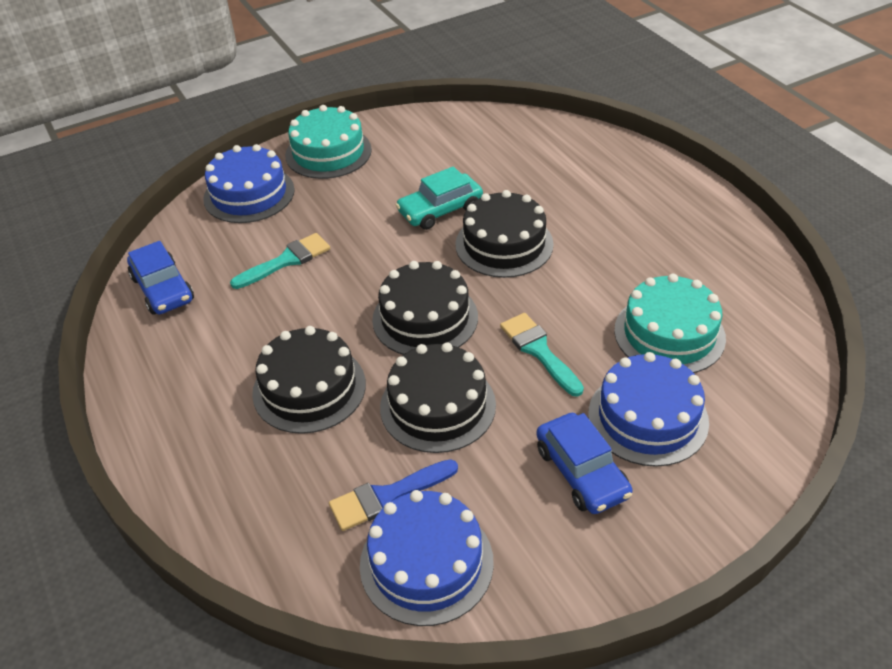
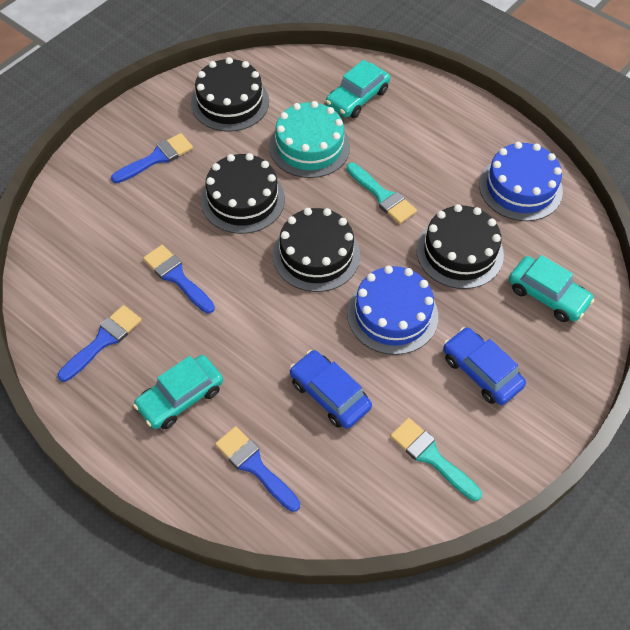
blue brush: 1 -> 4
blue cake: 3 -> 2
turquoise cake: 2 -> 1
turquoise car: 1 -> 3

